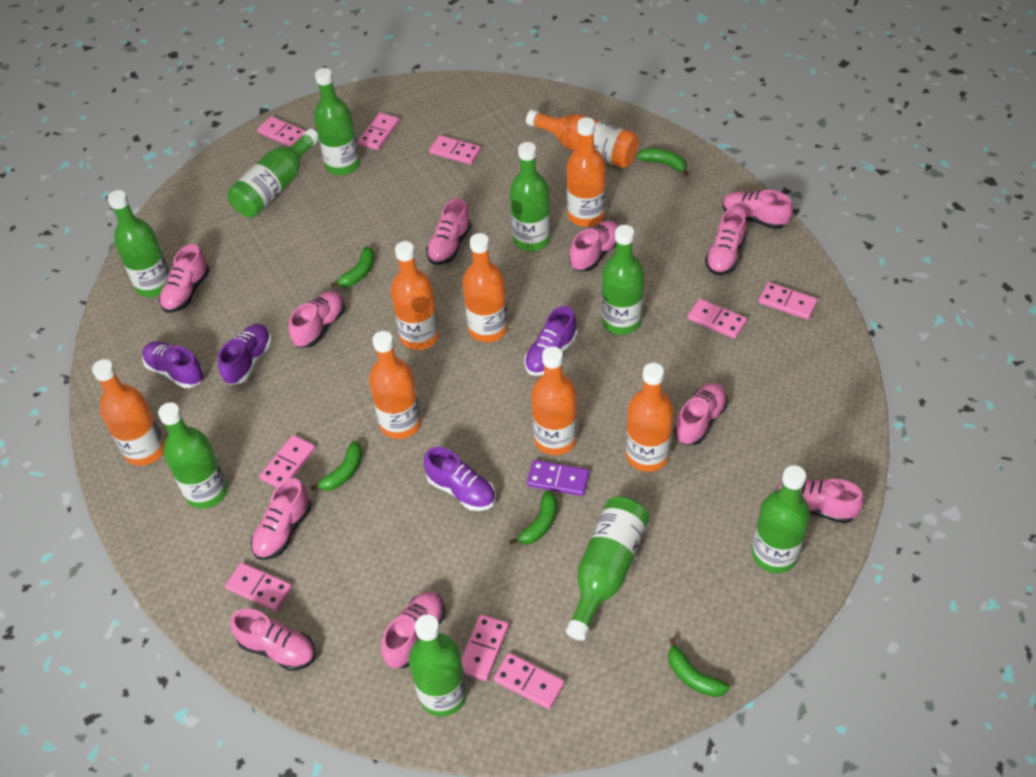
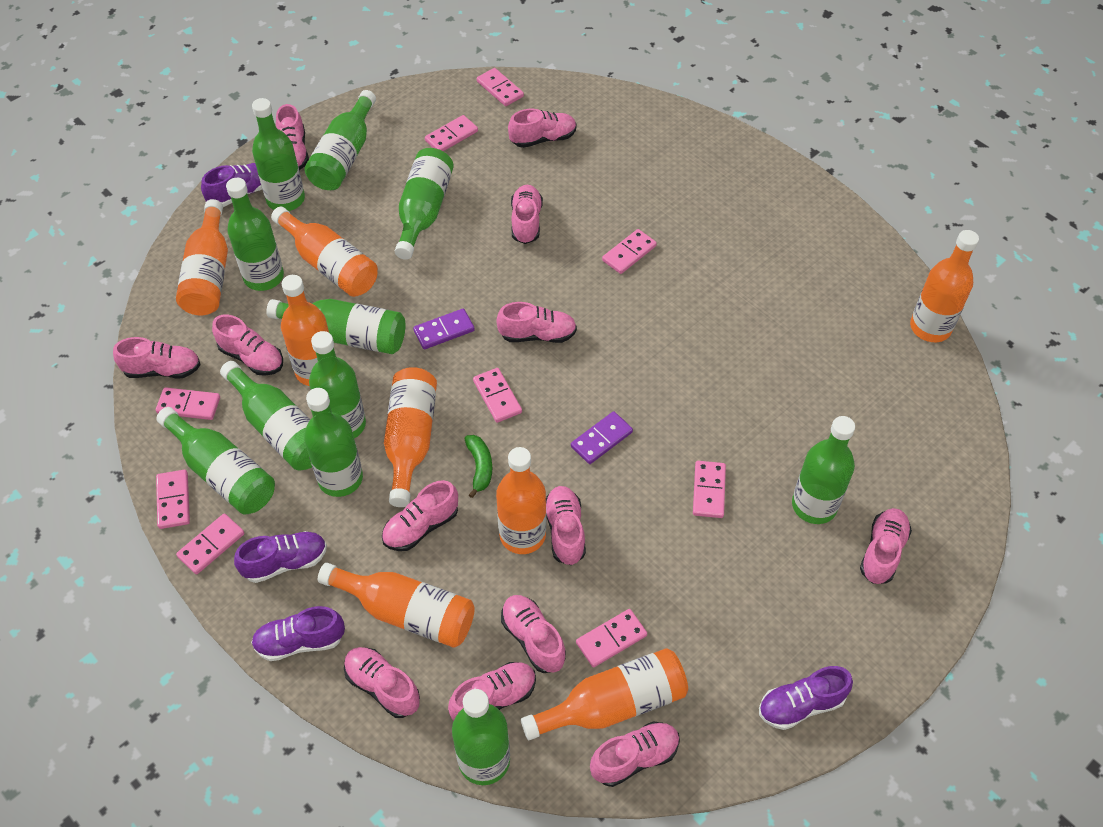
green banana: 5 -> 1
green bottle: 9 -> 11
pink shoe: 11 -> 13
purple domino: 1 -> 2

